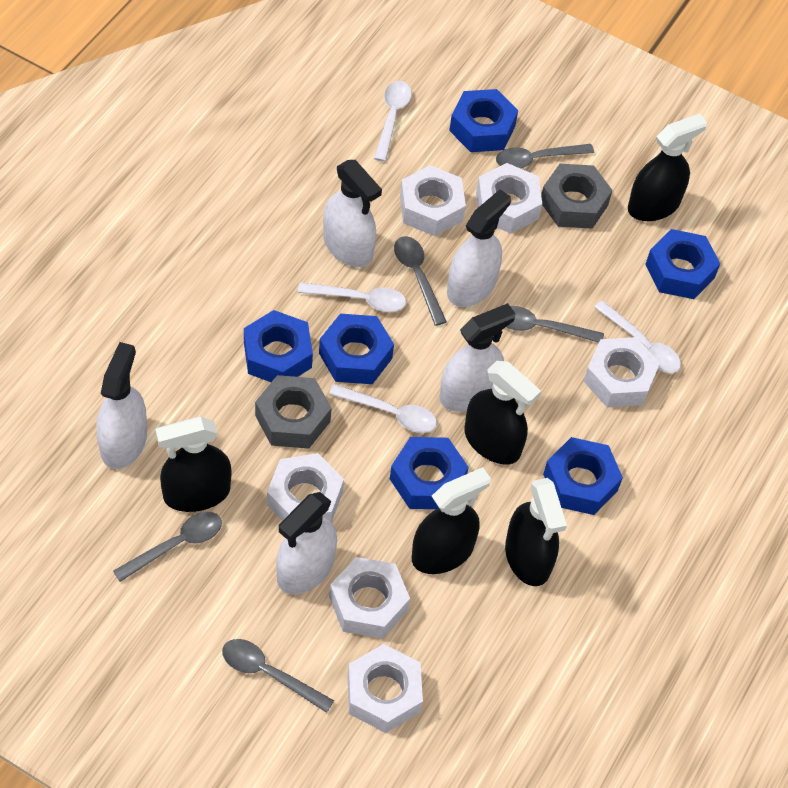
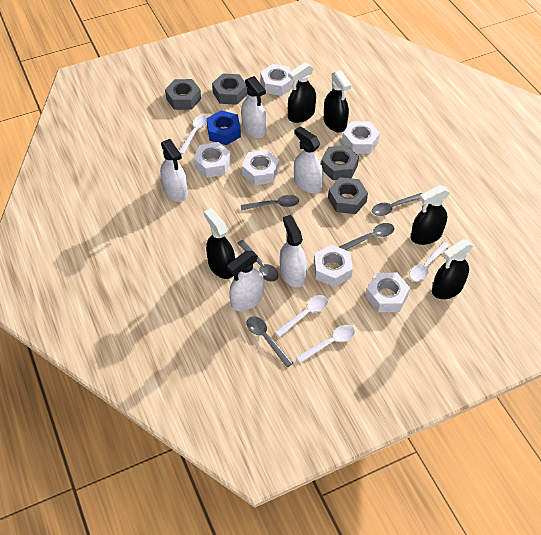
blue nut: 6 -> 1
grey nut: 2 -> 4

